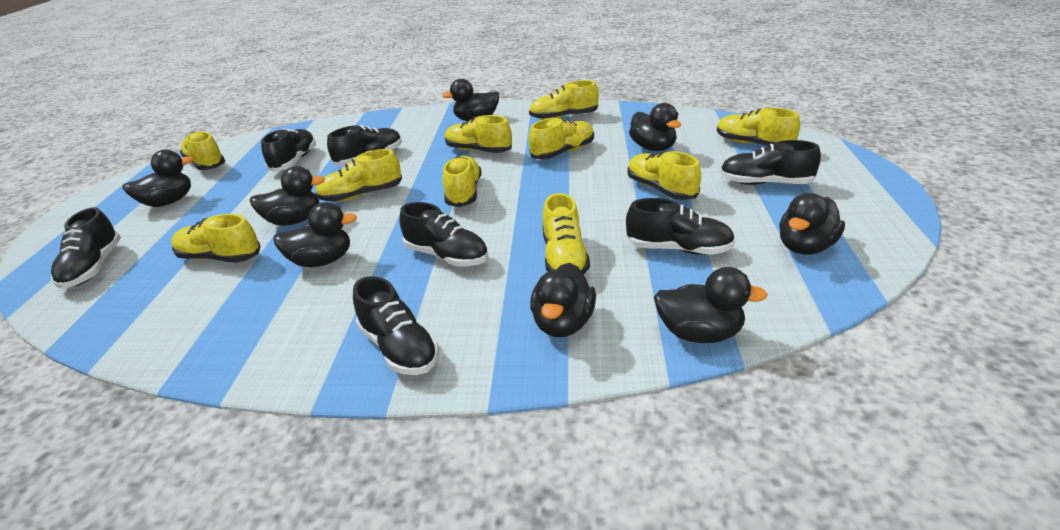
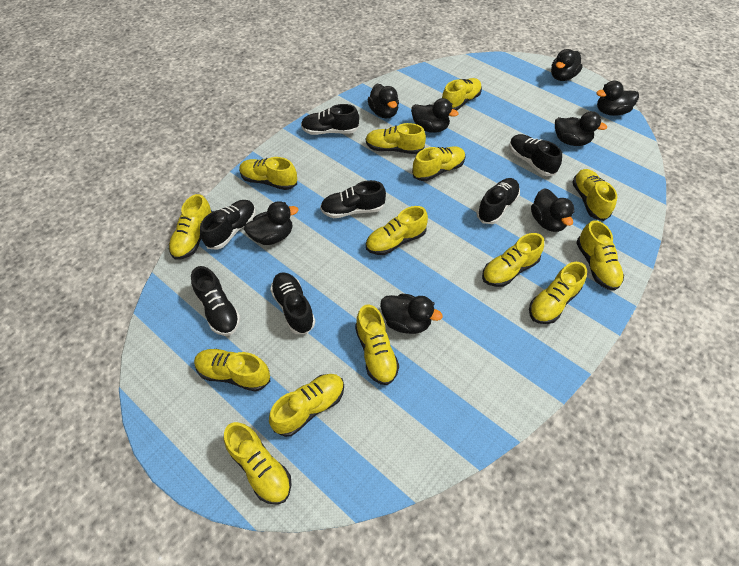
yellow shoe: 10 -> 14

